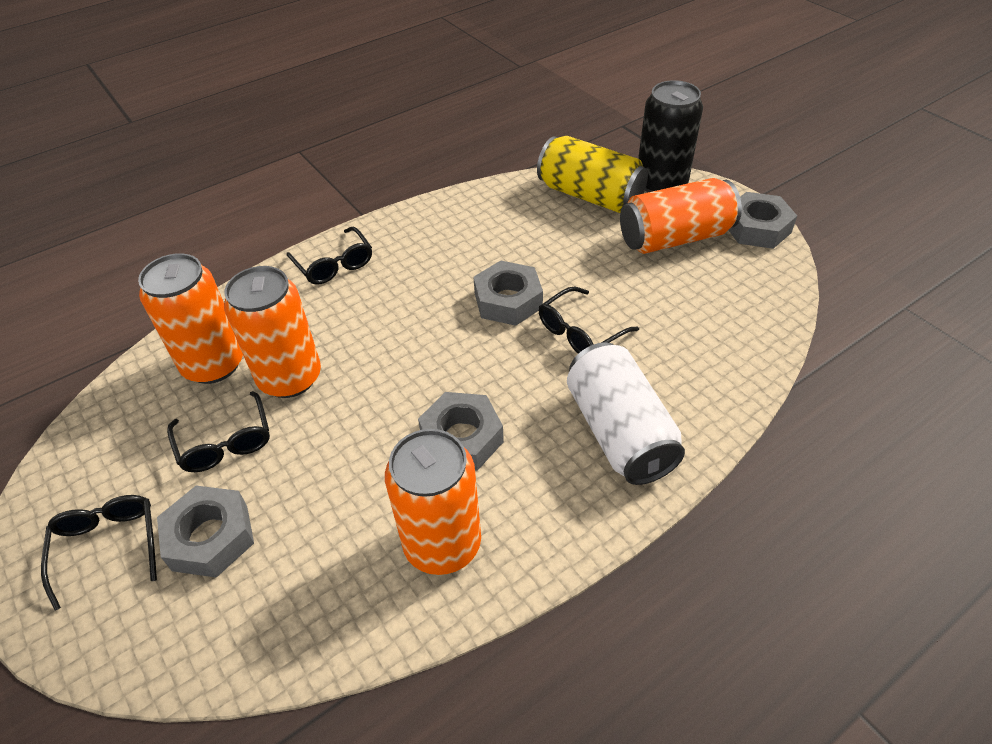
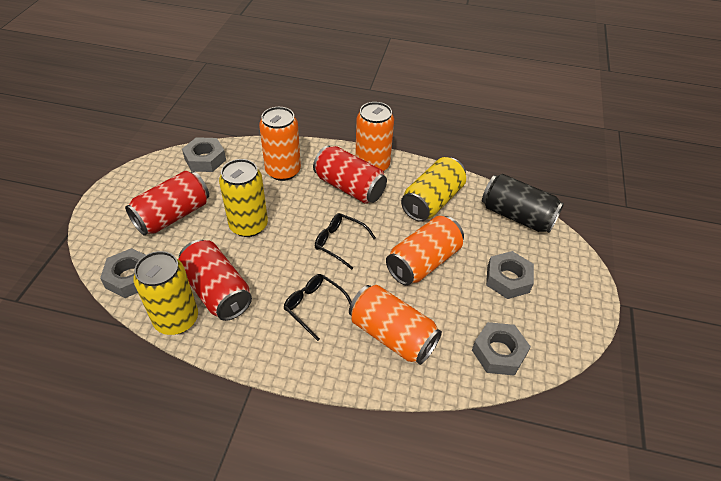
black glasses: 4 -> 2
red can: 0 -> 3
white can: 1 -> 0
yellow can: 1 -> 3

